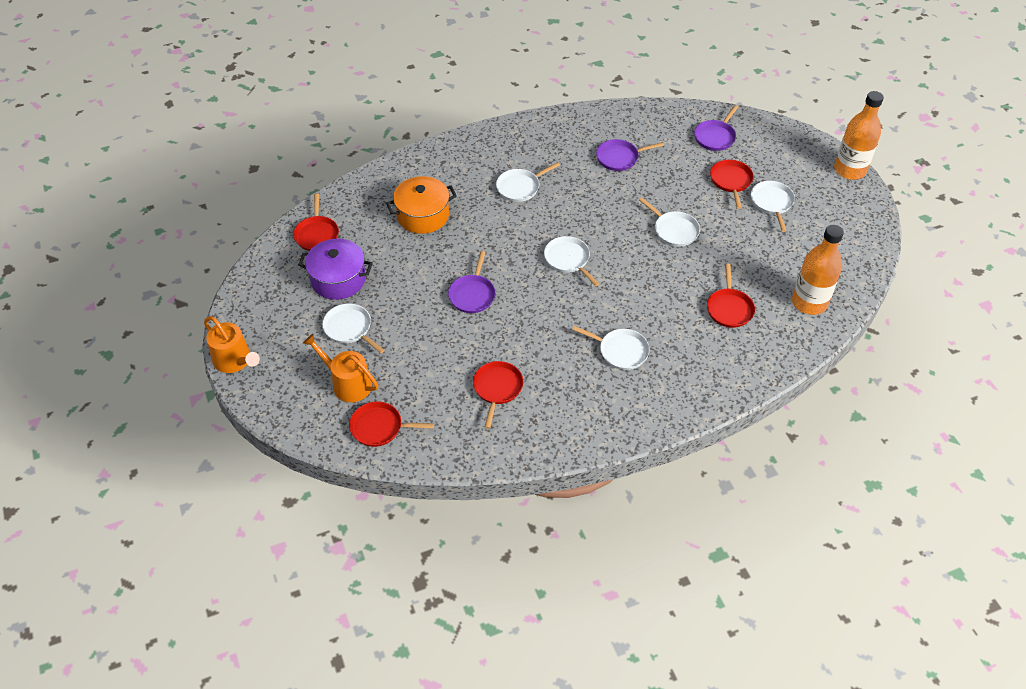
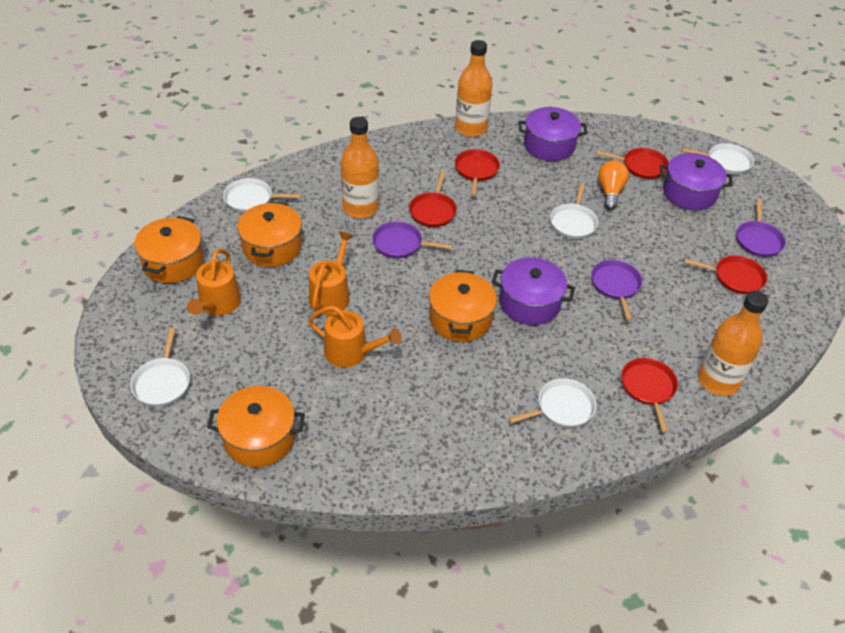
orange bottle: 2 -> 3
orange light bulb: 0 -> 1
orange pot: 1 -> 4
orange watering can: 2 -> 3
purple pot: 1 -> 3
white pan: 6 -> 5

